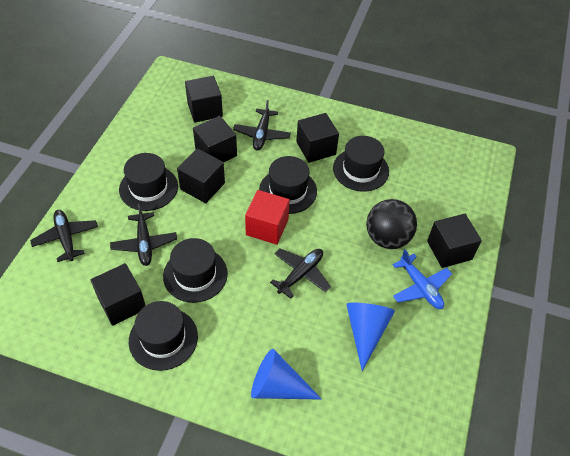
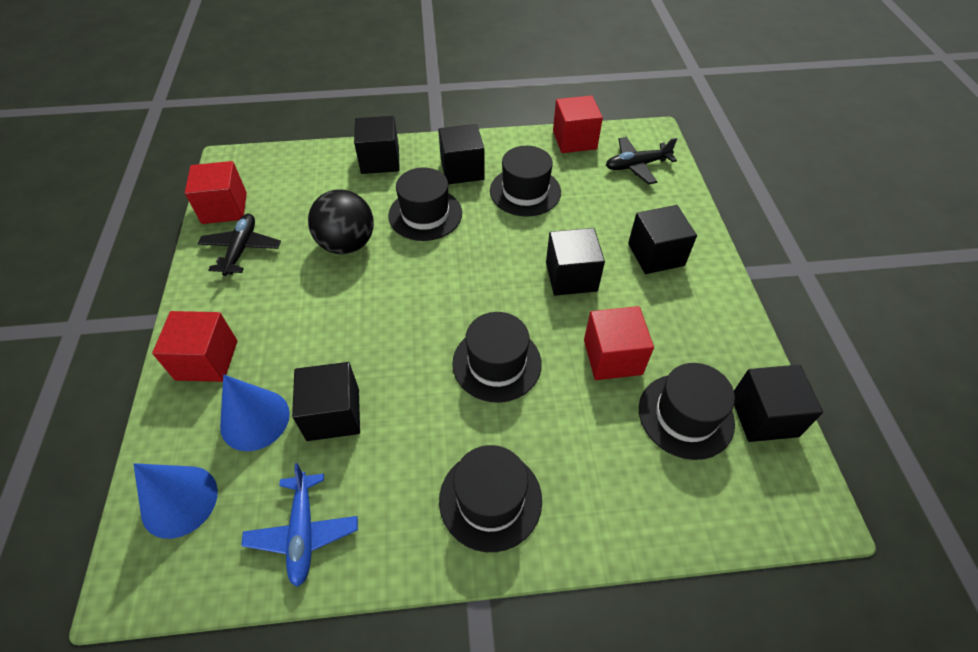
black plane: 4 -> 2
red cube: 1 -> 4

